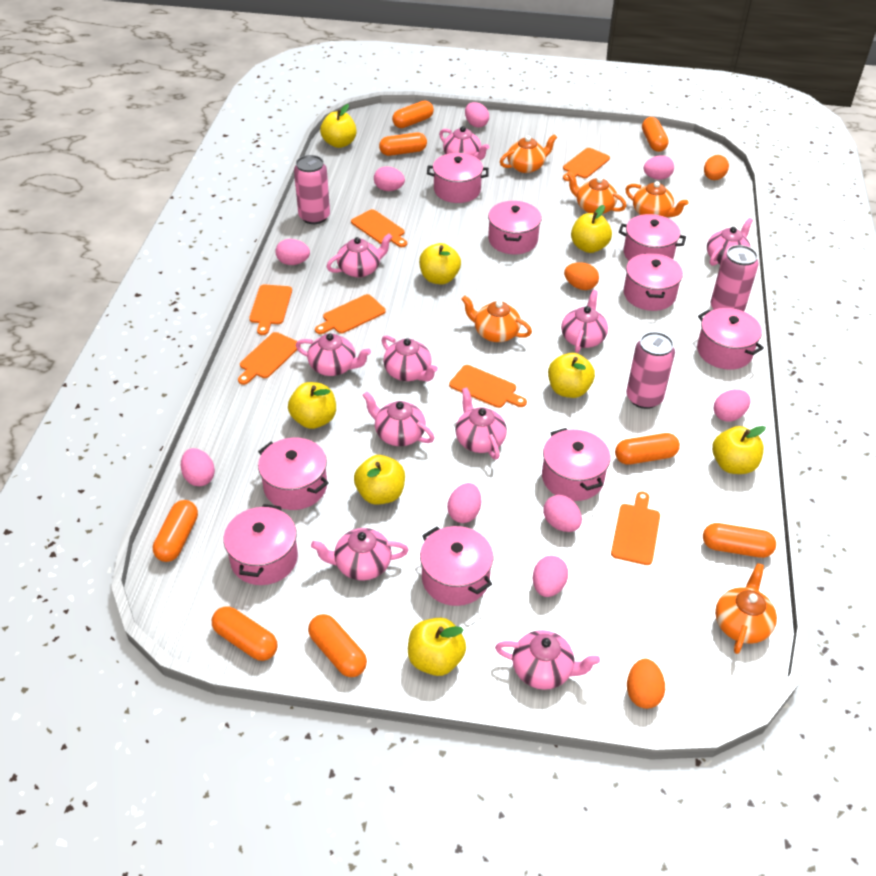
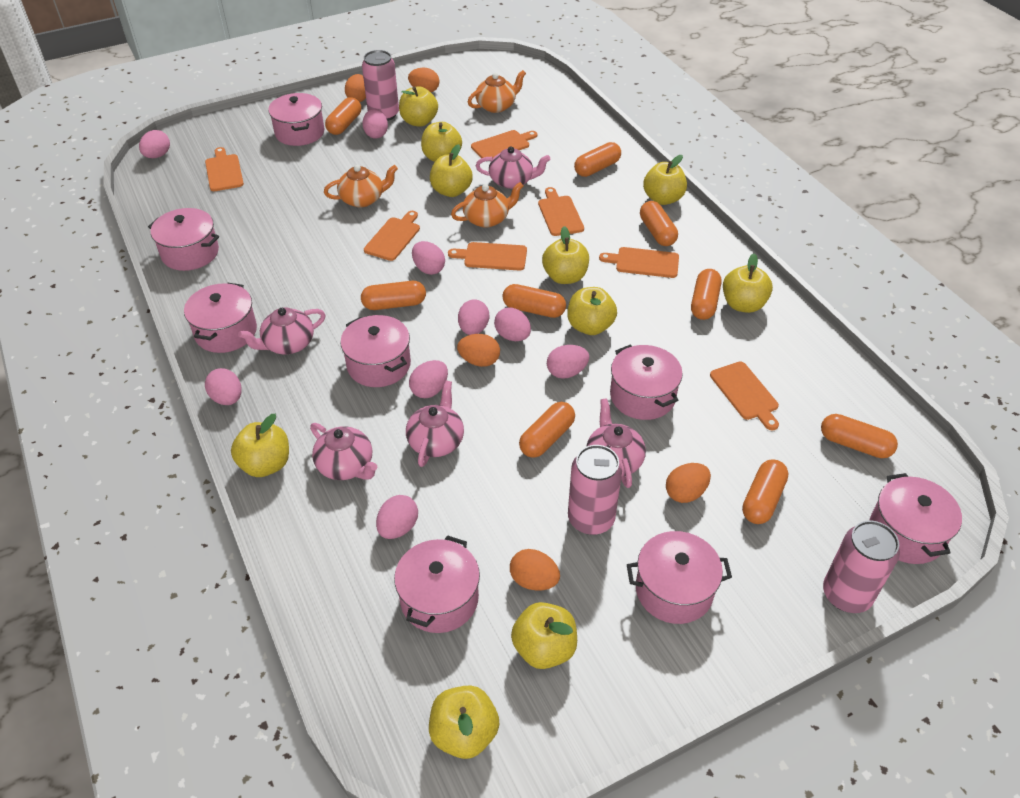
orange capsule: 8 -> 9
orange egg: 3 -> 5
orange teapot: 5 -> 3
pink pot: 9 -> 8
pink teapot: 10 -> 5
yellow apple: 8 -> 10

